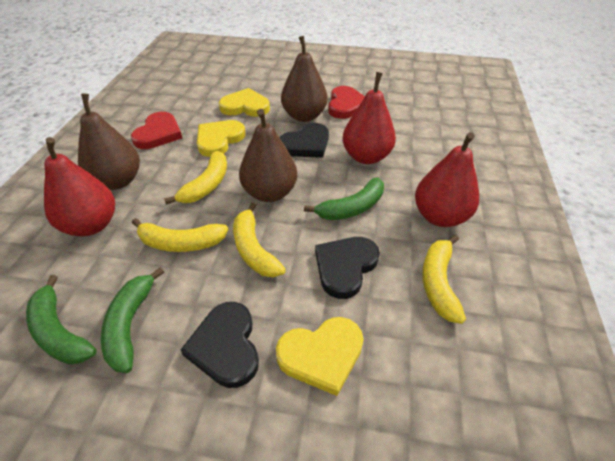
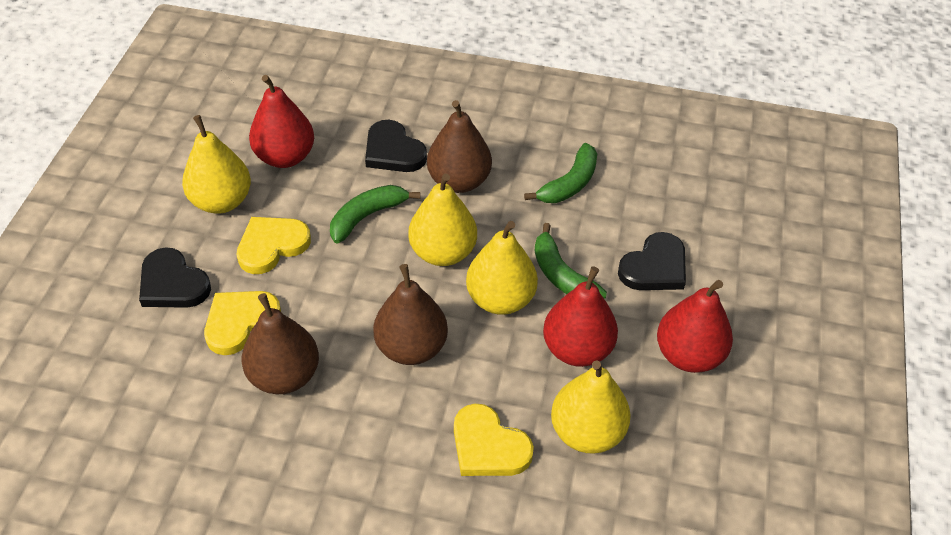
red heart: 2 -> 0
yellow banana: 4 -> 0
yellow pear: 0 -> 4

